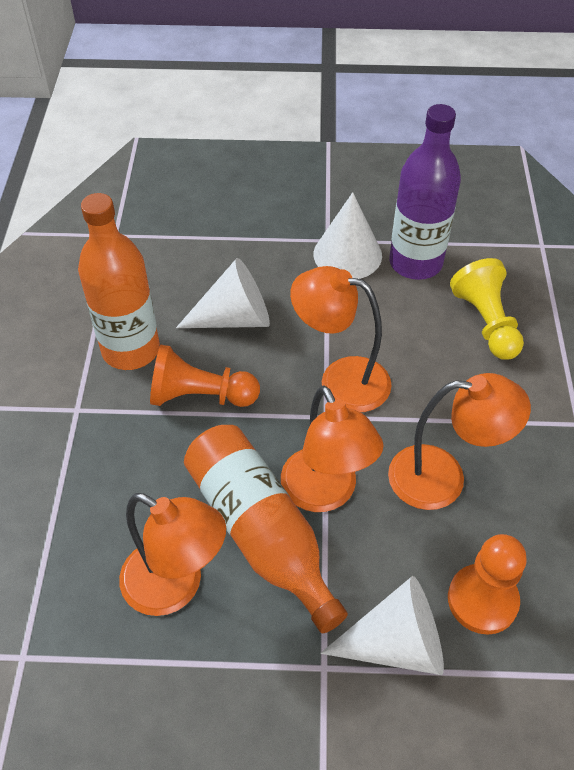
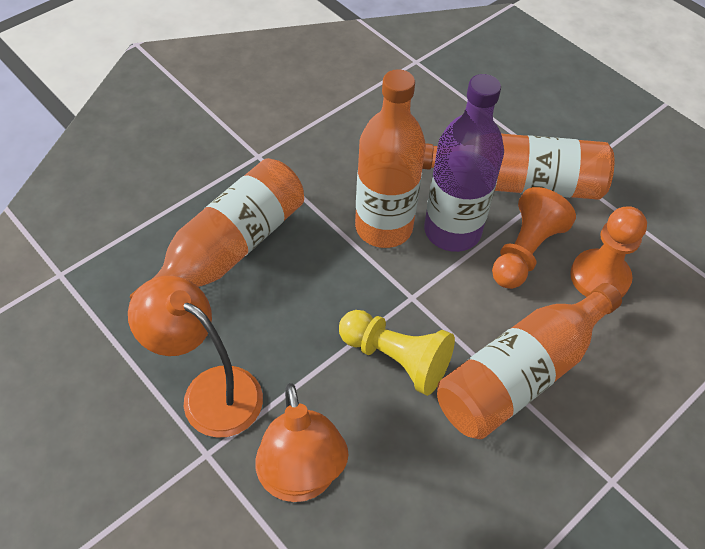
orange bottle: 2 -> 4
orange lamp: 4 -> 2
white cone: 3 -> 0

